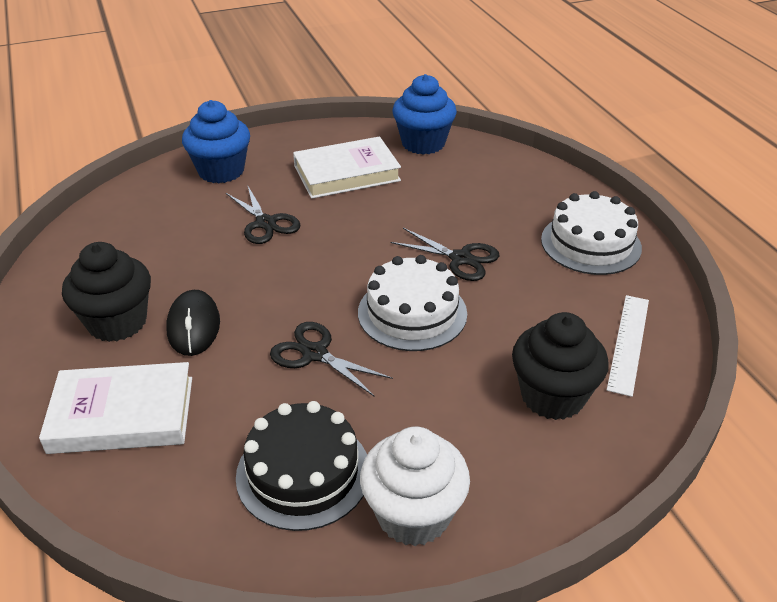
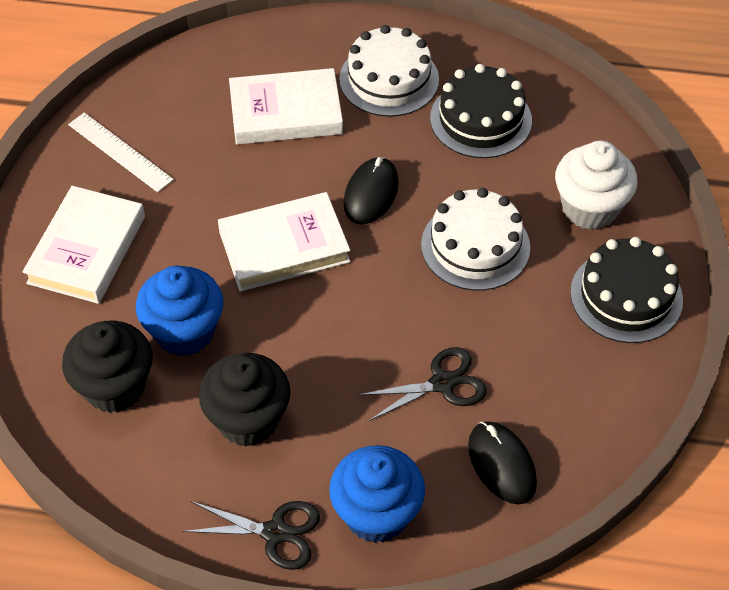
black cake: 1 -> 2
black mouse: 1 -> 2
black scissors: 3 -> 2
white book: 2 -> 3

